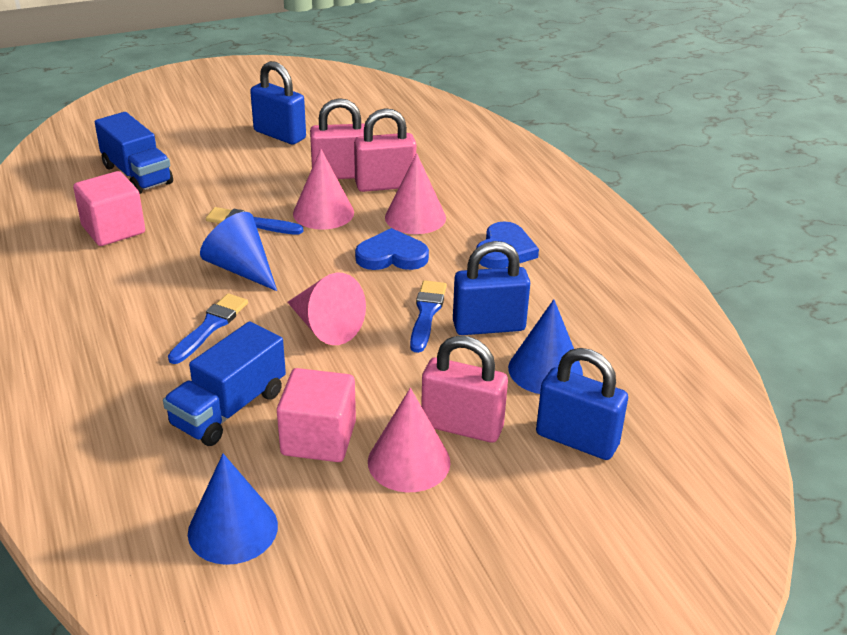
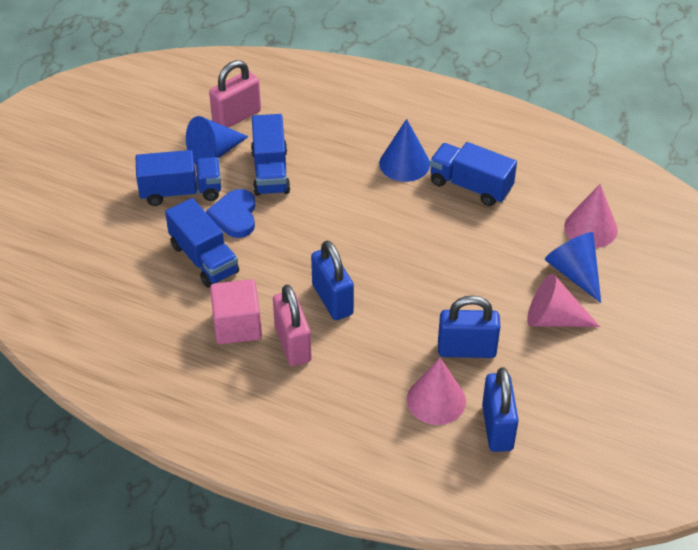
blue brush: 3 -> 0
blue heart: 2 -> 1
blue truck: 2 -> 4
pink cone: 4 -> 3
pink cube: 2 -> 1
pink padlock: 3 -> 2

